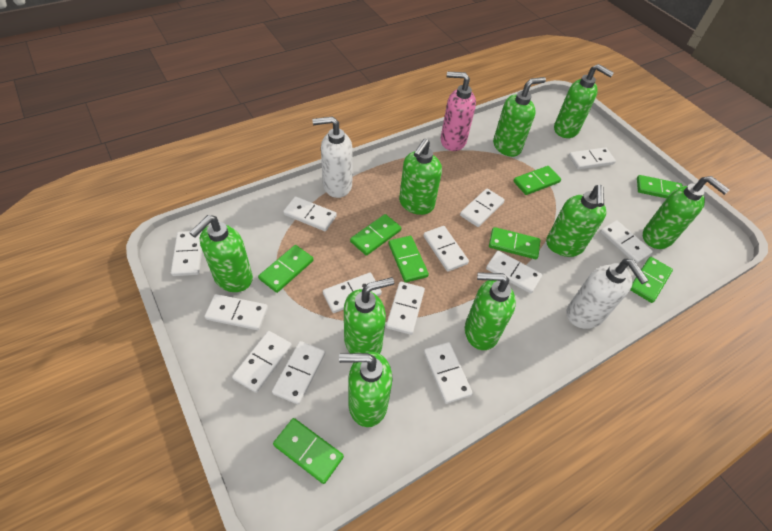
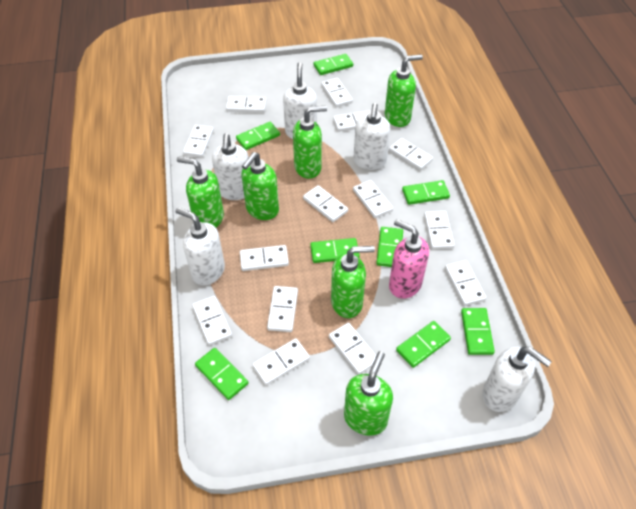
green soap dispenser: 9 -> 6
white domino: 13 -> 14
white soap dispenser: 2 -> 5

